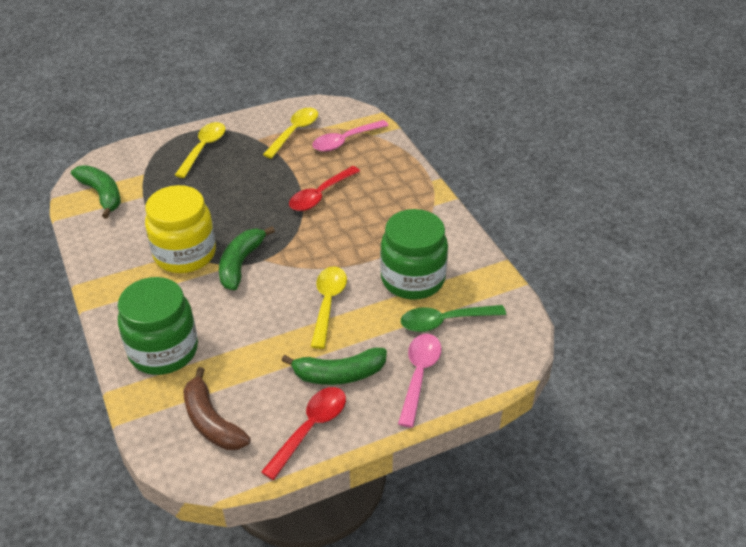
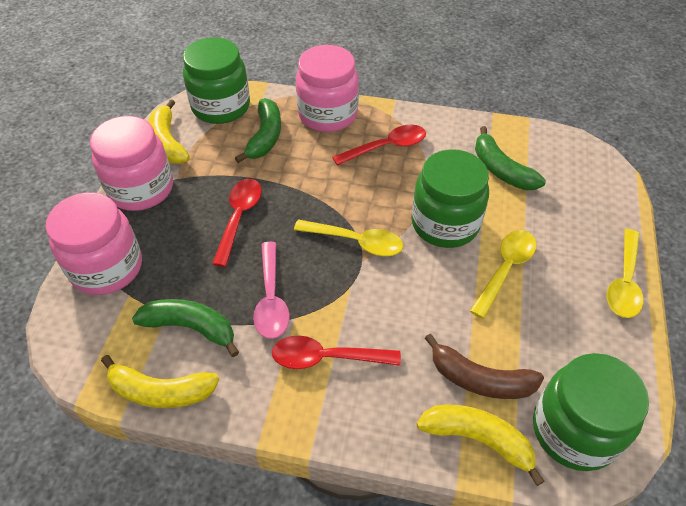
green jar: 2 -> 3
green spoon: 1 -> 0
pink jar: 0 -> 3
pink spoon: 2 -> 1
red spoon: 2 -> 3
yellow banana: 0 -> 3
yellow jar: 1 -> 0

